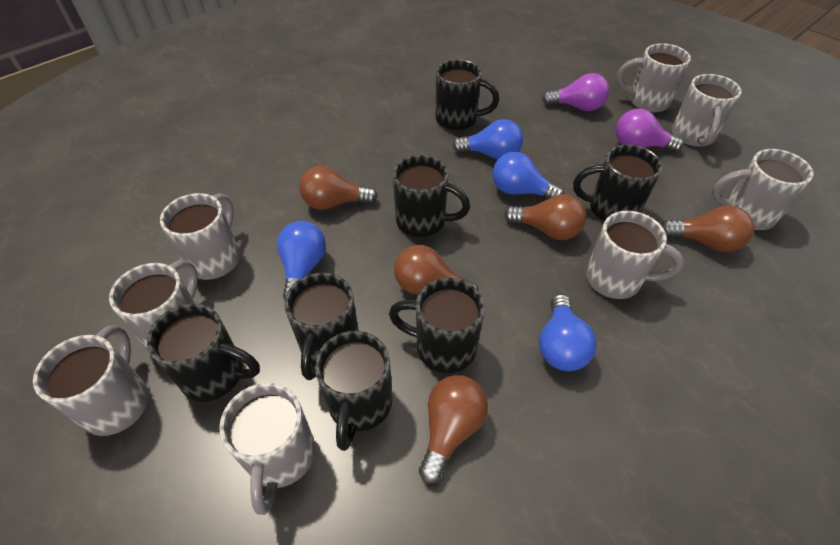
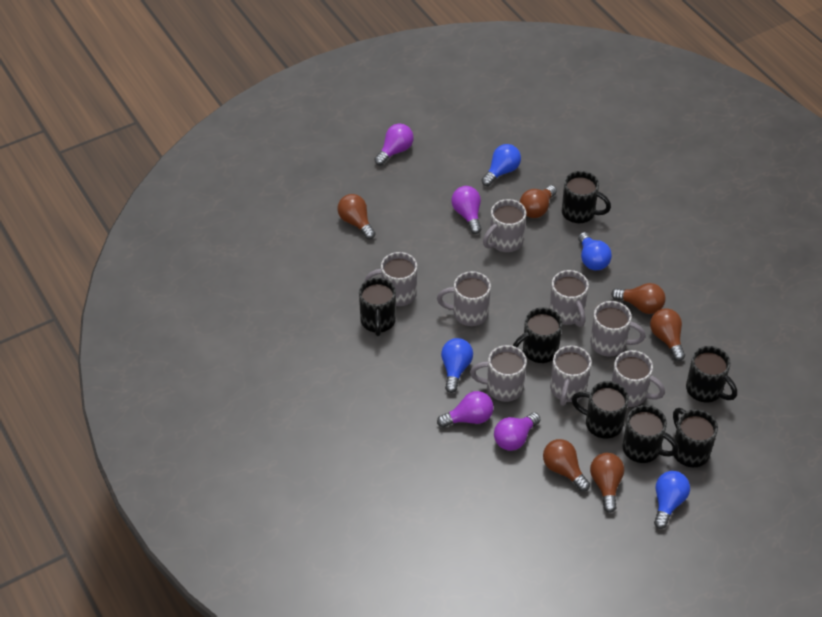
brown light bulb: 5 -> 6
purple light bulb: 2 -> 4

